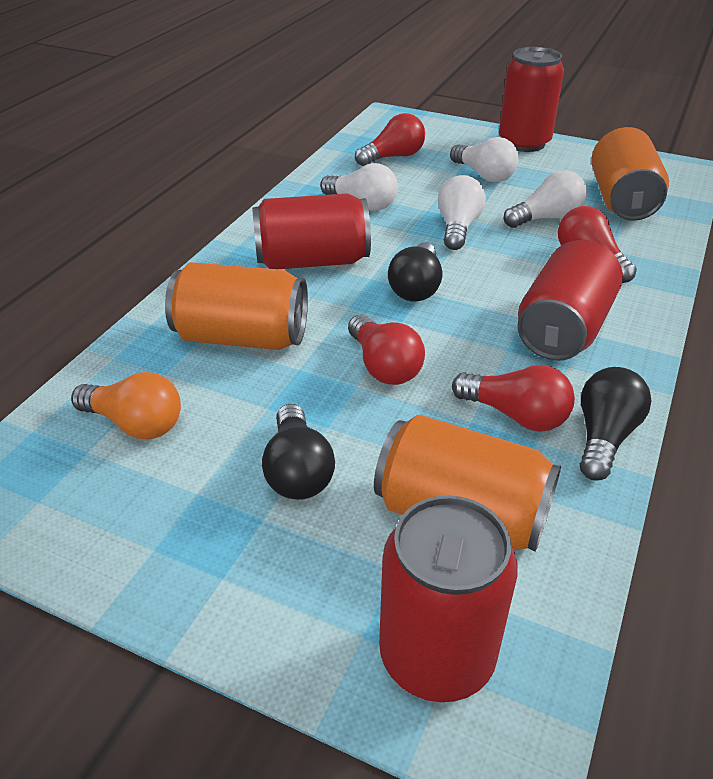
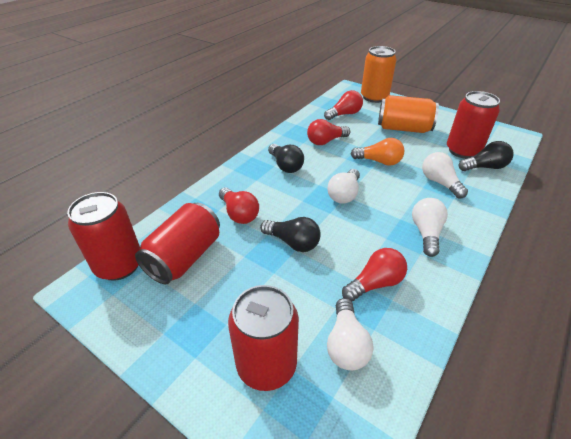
orange can: 3 -> 2

